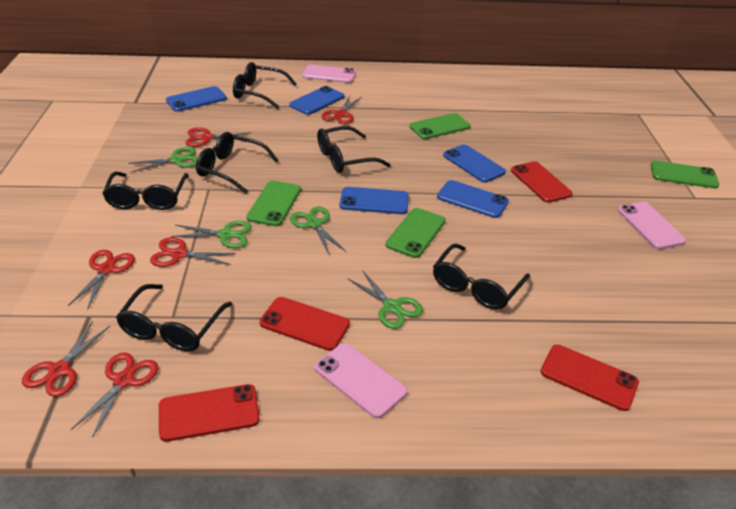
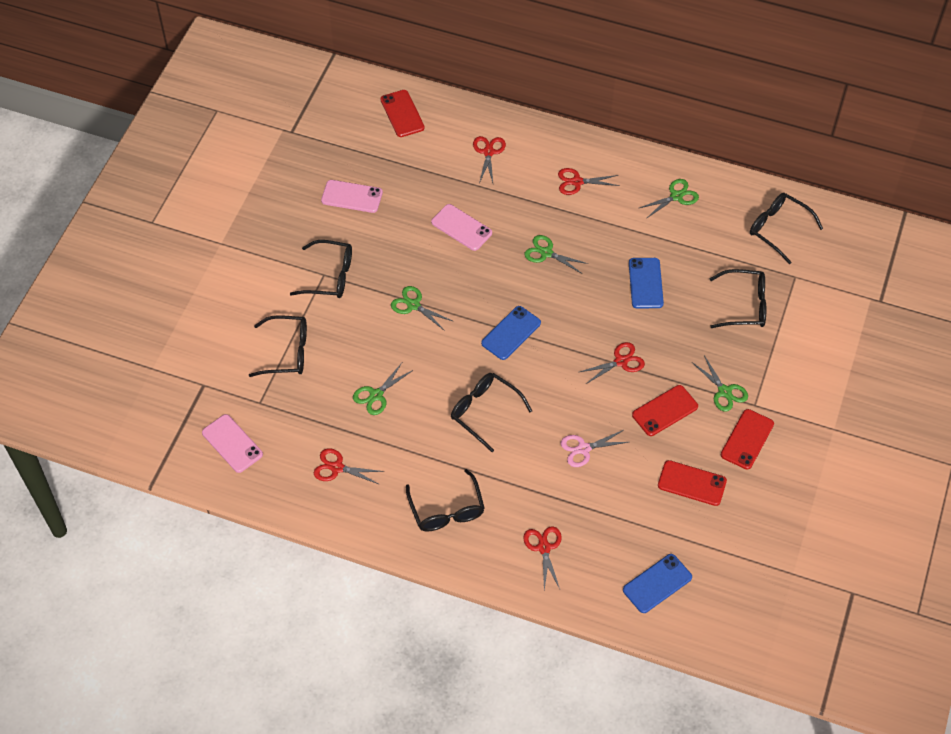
blue phone: 5 -> 3
green phone: 4 -> 0
green scissors: 4 -> 5
pink scissors: 0 -> 1
red scissors: 6 -> 5

